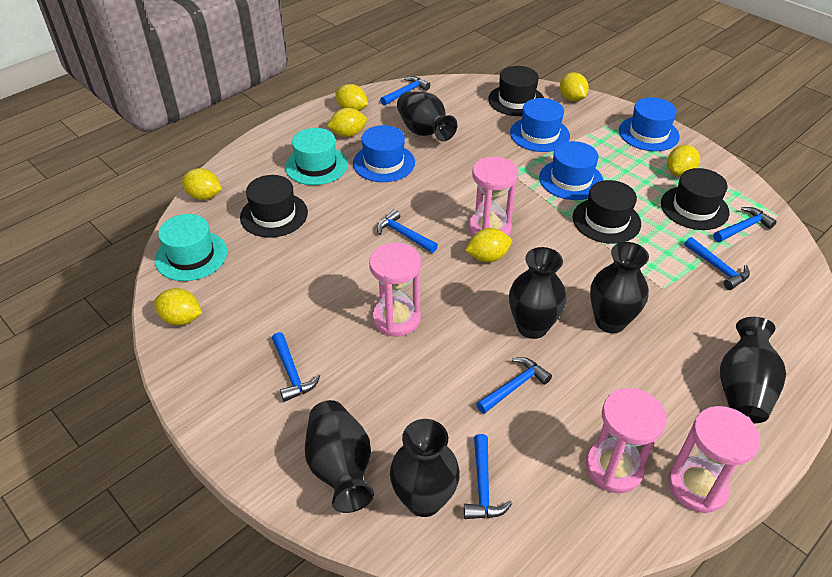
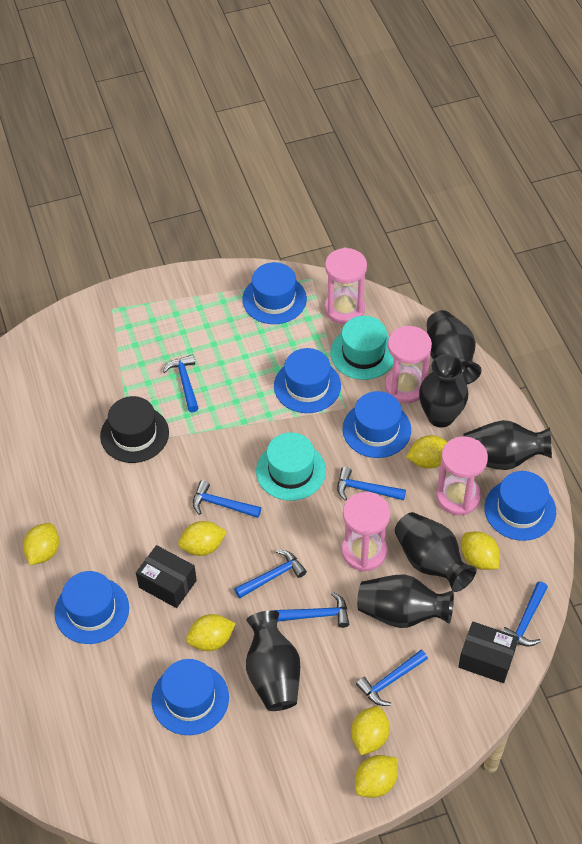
black box: 0 -> 2
black hat: 4 -> 1
blue hat: 4 -> 6

